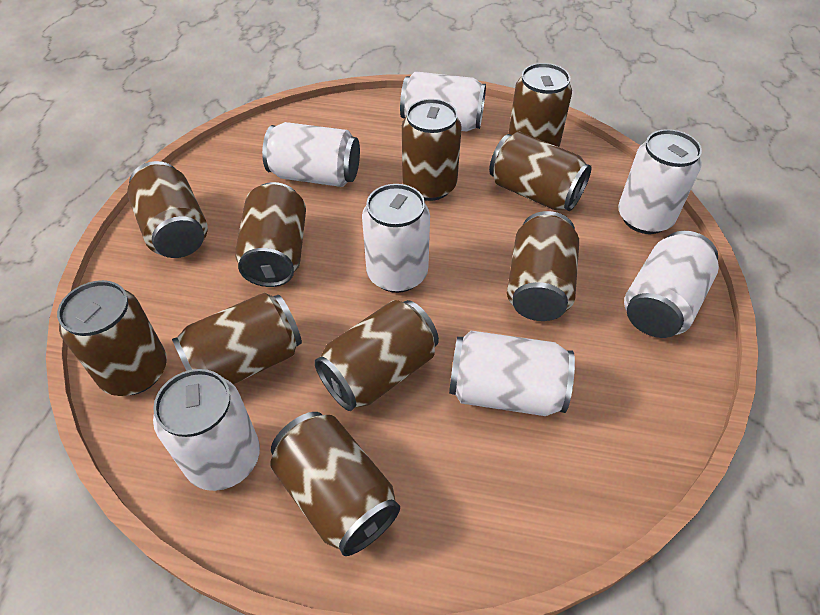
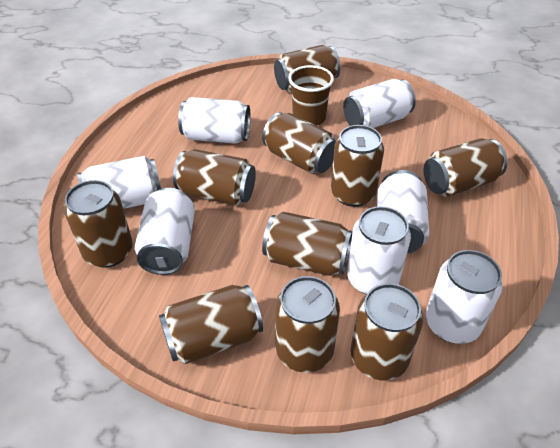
brown cup: 0 -> 1

